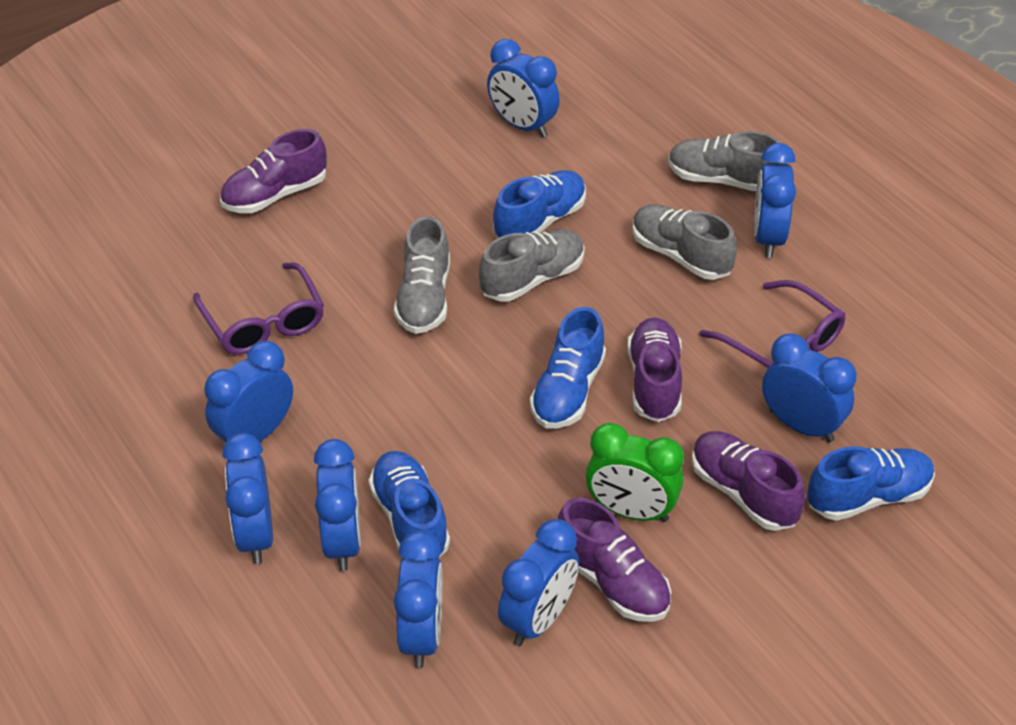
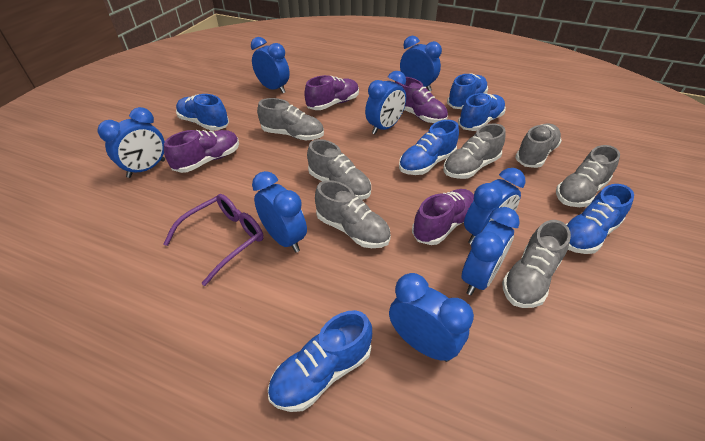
blue shoe: 4 -> 6
green clock: 1 -> 0
grey shoe: 4 -> 7
purple glasses: 2 -> 1

